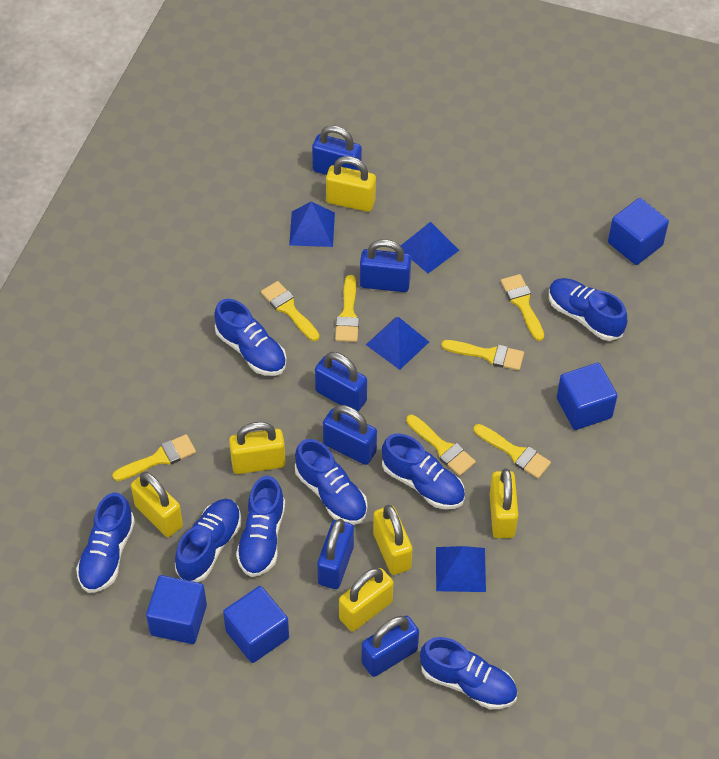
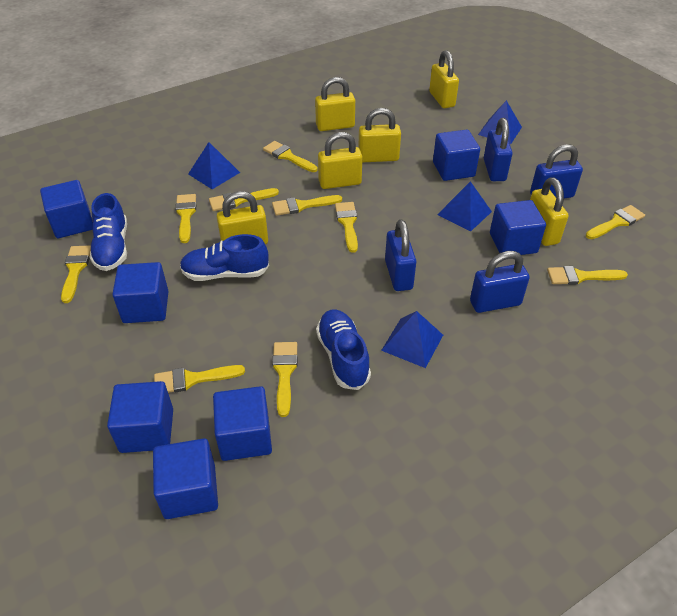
blue cube: 4 -> 7
blue padlock: 6 -> 4
blue shoe: 8 -> 3
yellow brush: 7 -> 10

